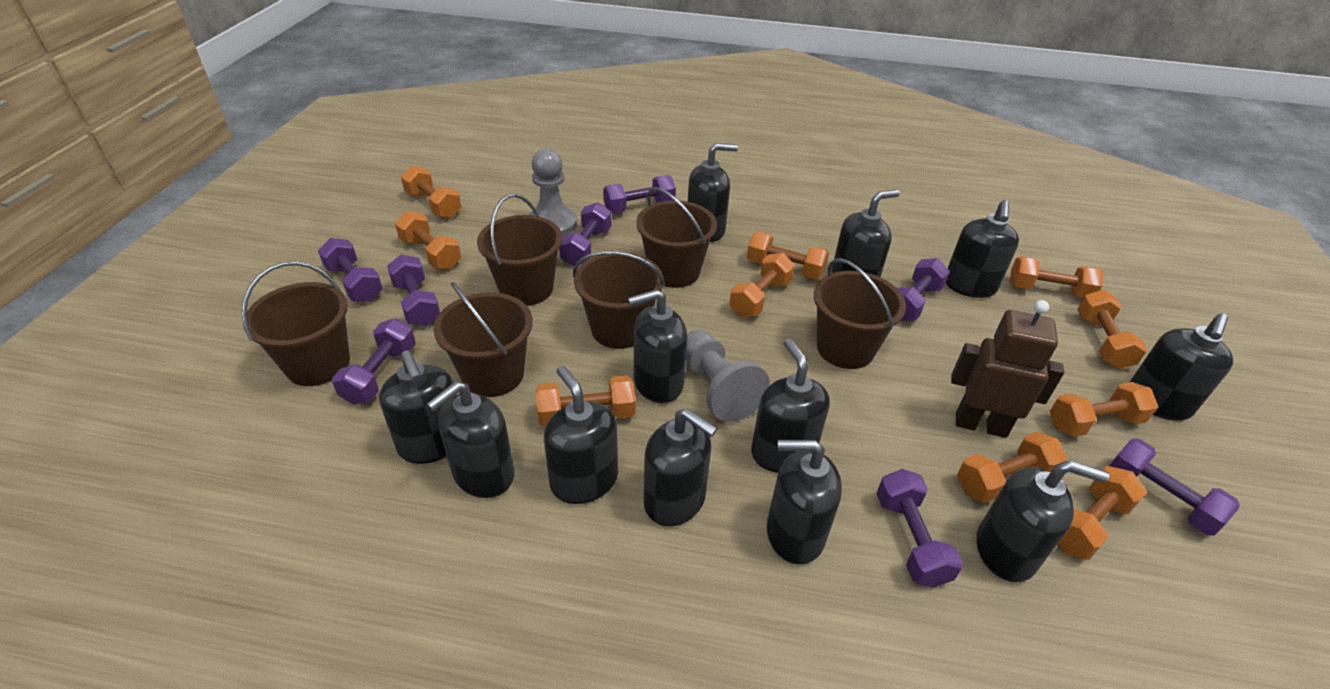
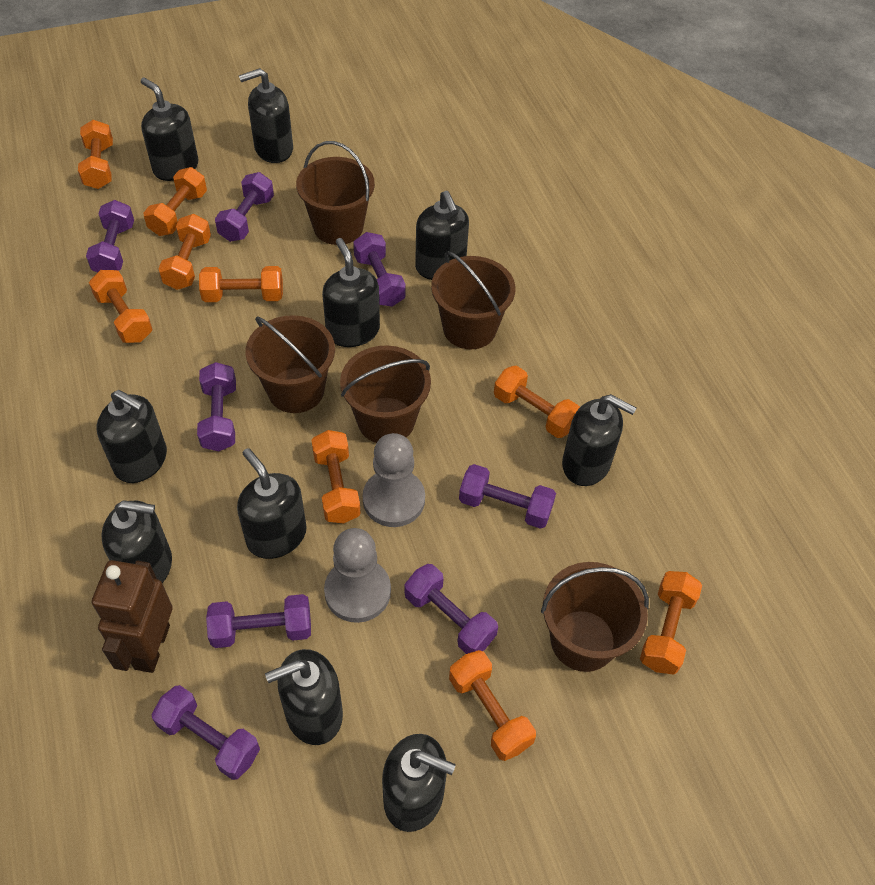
black soap dispenser: 12 -> 10
brown bucket: 6 -> 5
orange dumbbell: 10 -> 9

